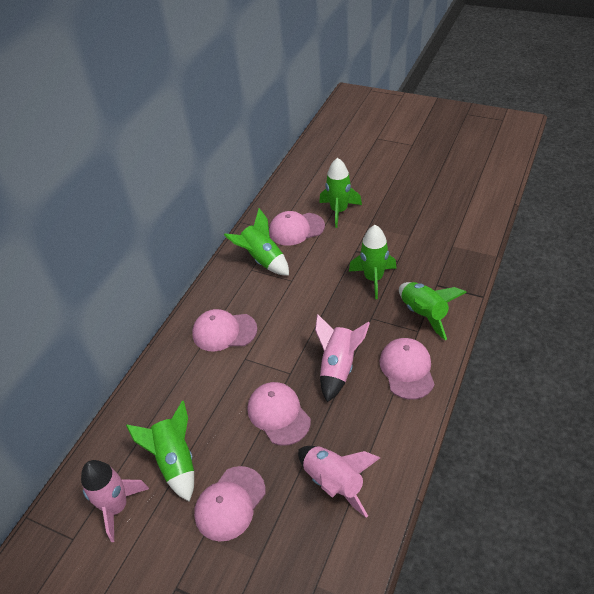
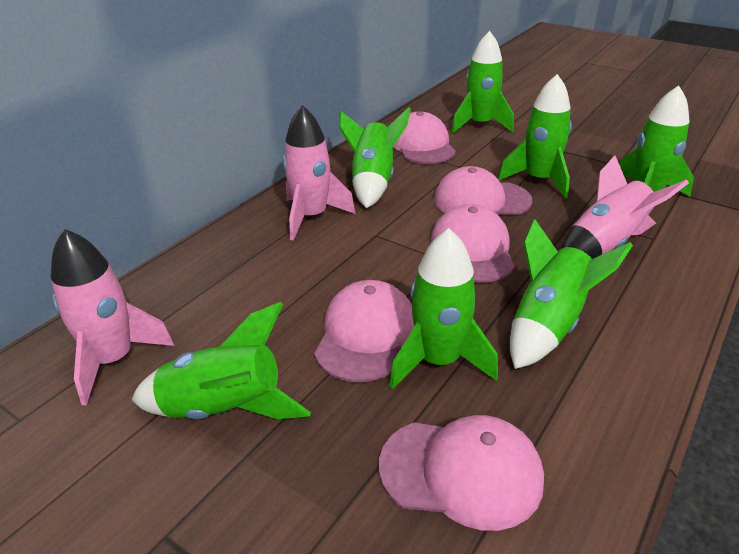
green rocket: 5 -> 7

